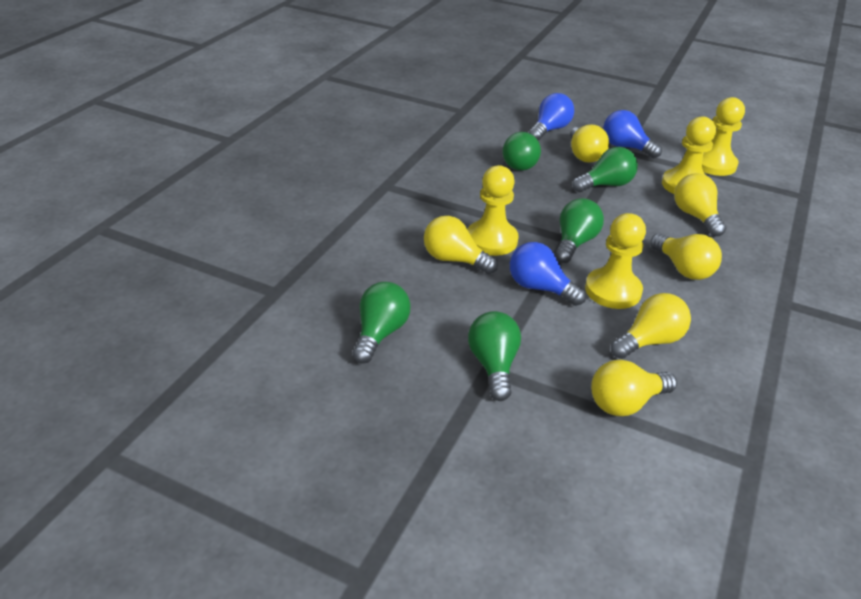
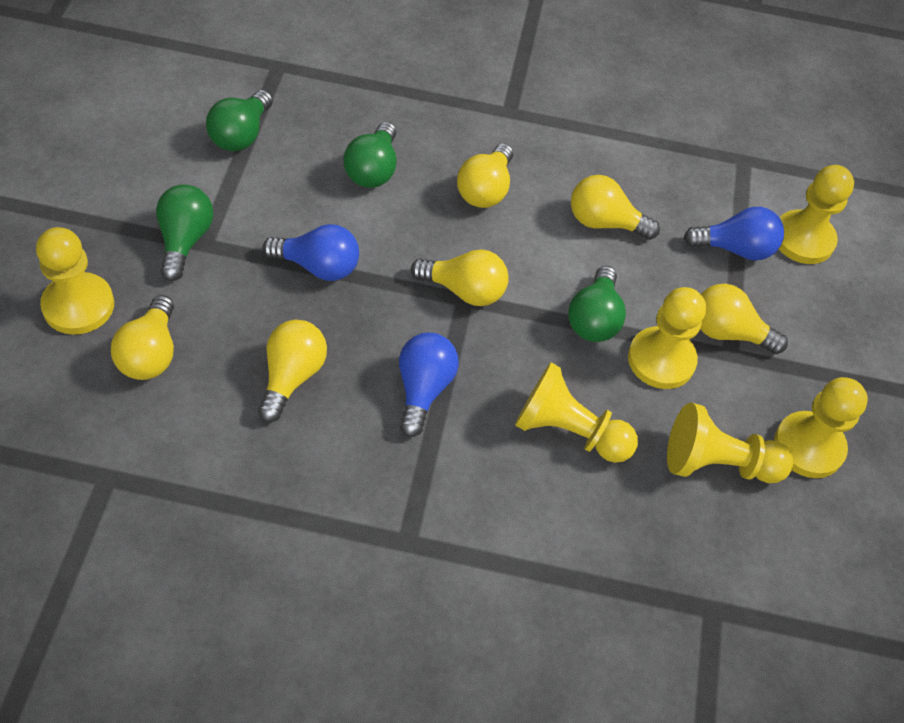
green light bulb: 5 -> 4
yellow pawn: 4 -> 6

